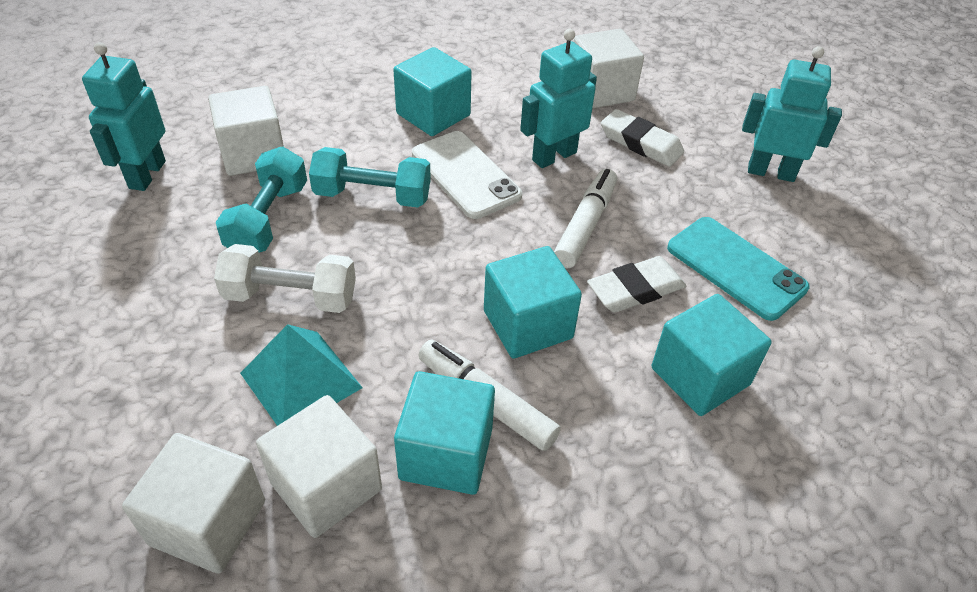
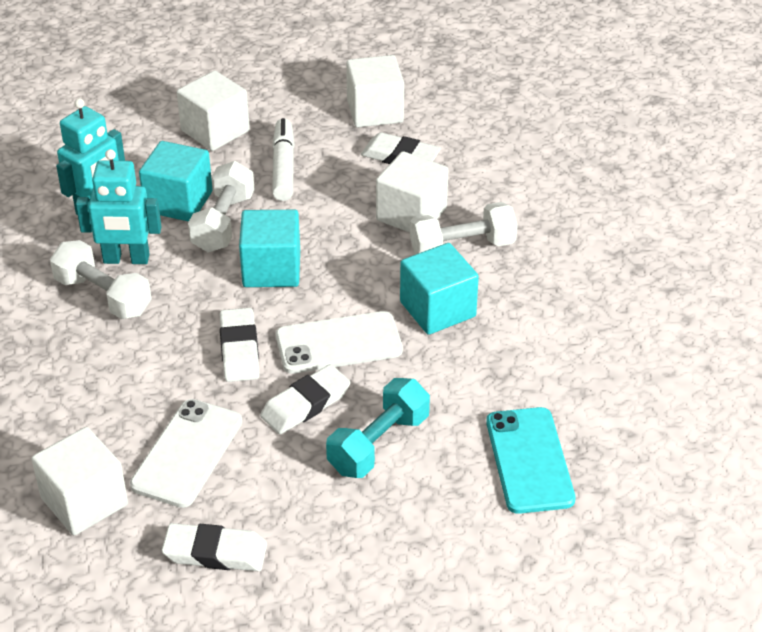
turquoise cube: 4 -> 3
turquoise dumbbell: 2 -> 1
turquoise pyramid: 1 -> 0
turquoise robot: 3 -> 2
white dumbbell: 1 -> 3
white eraser: 2 -> 4
white marker: 2 -> 1
white phone: 1 -> 2

